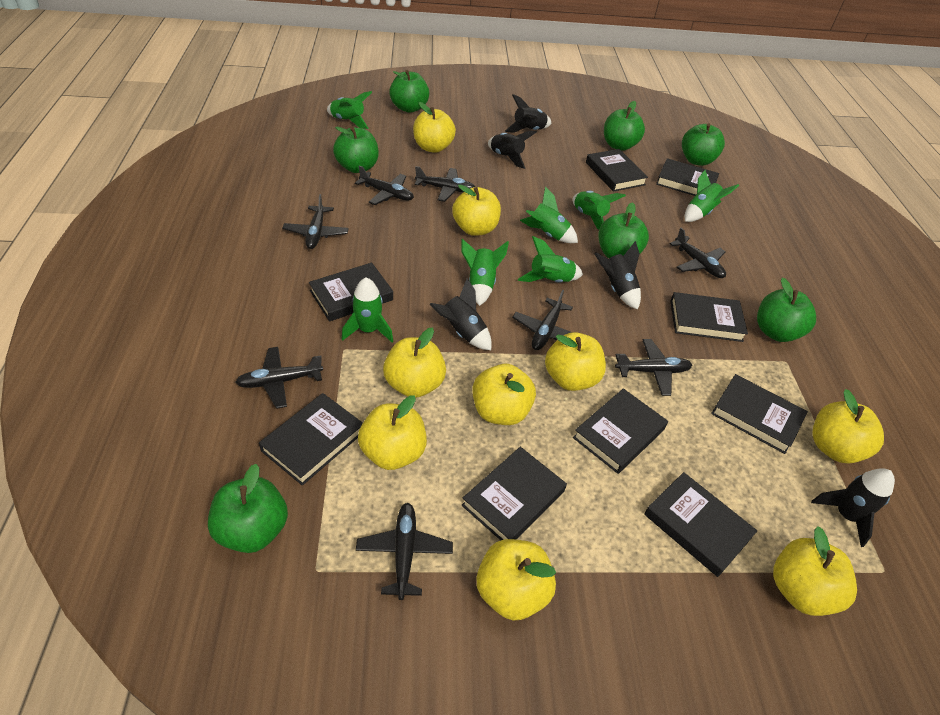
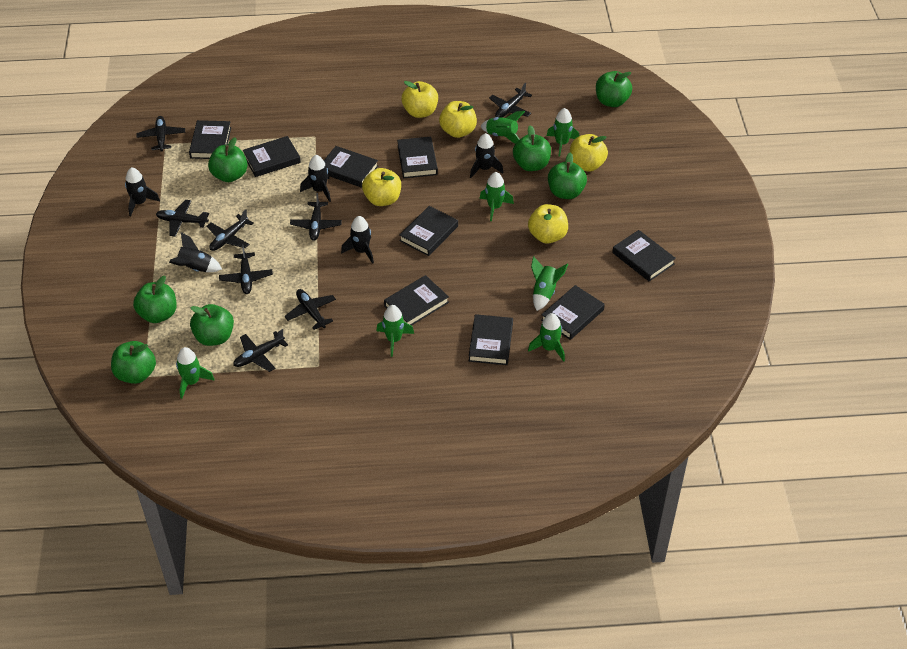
yellow apple: 9 -> 5

